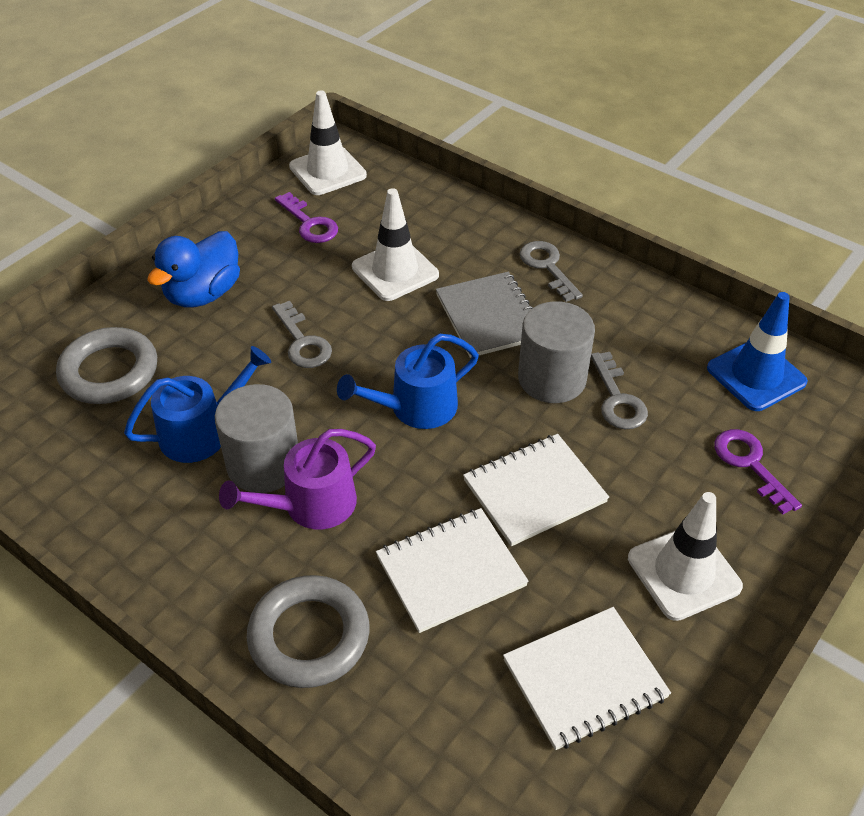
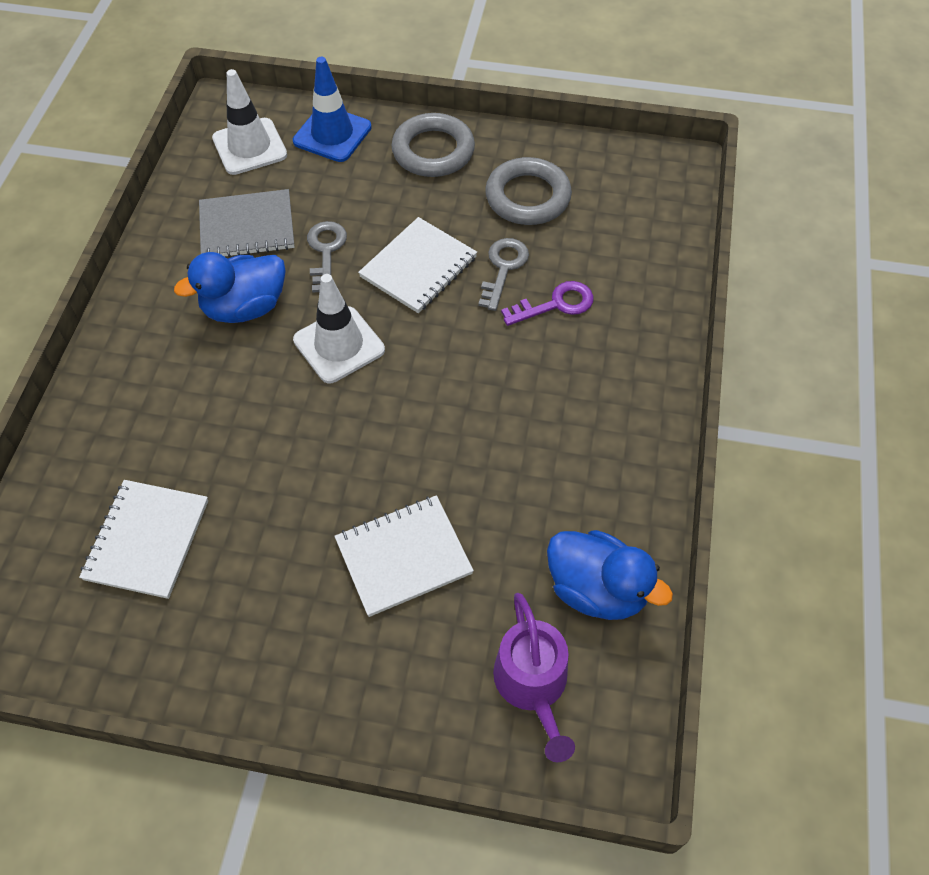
blue duck: 1 -> 2
blue watering can: 2 -> 0
grey cylinder: 2 -> 0
grey key: 3 -> 2
purple key: 2 -> 1
white traffic cone: 3 -> 2

